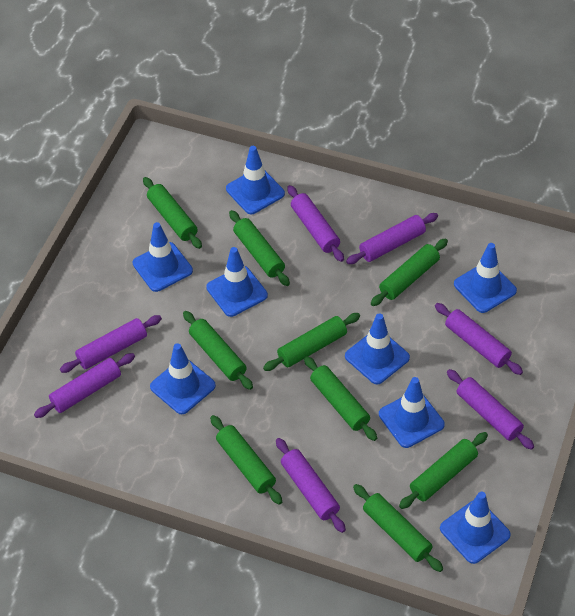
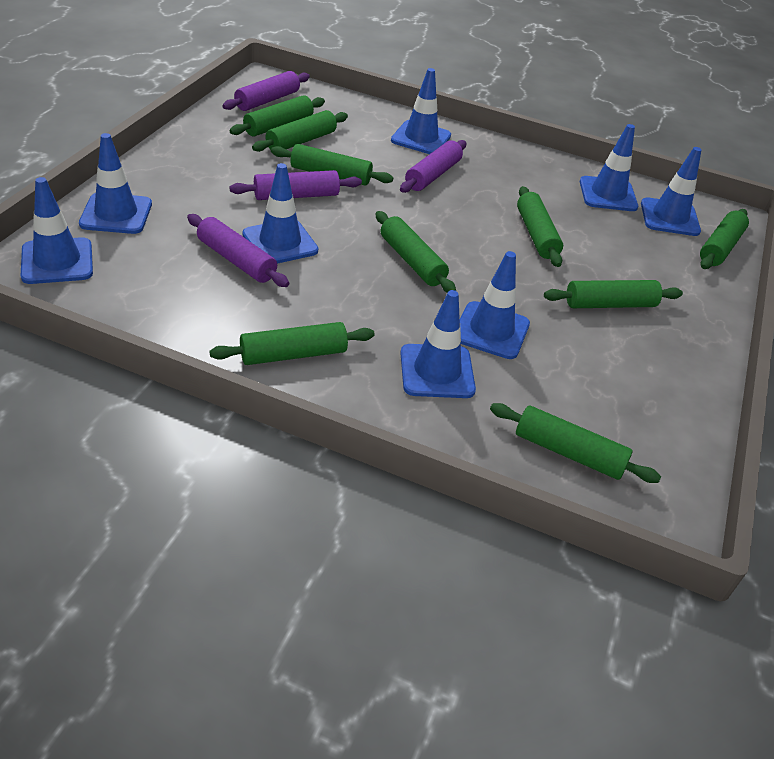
purple rolling pin: 7 -> 4

